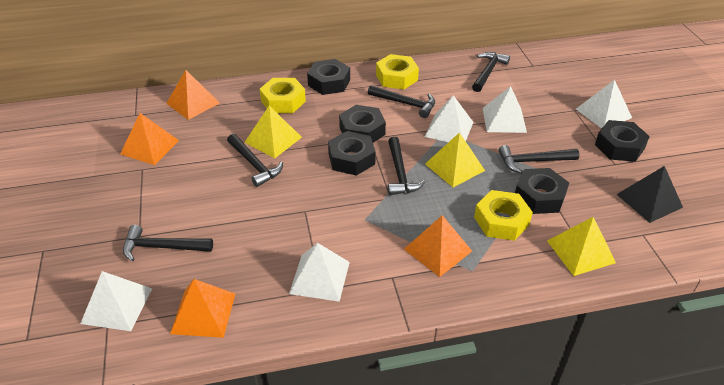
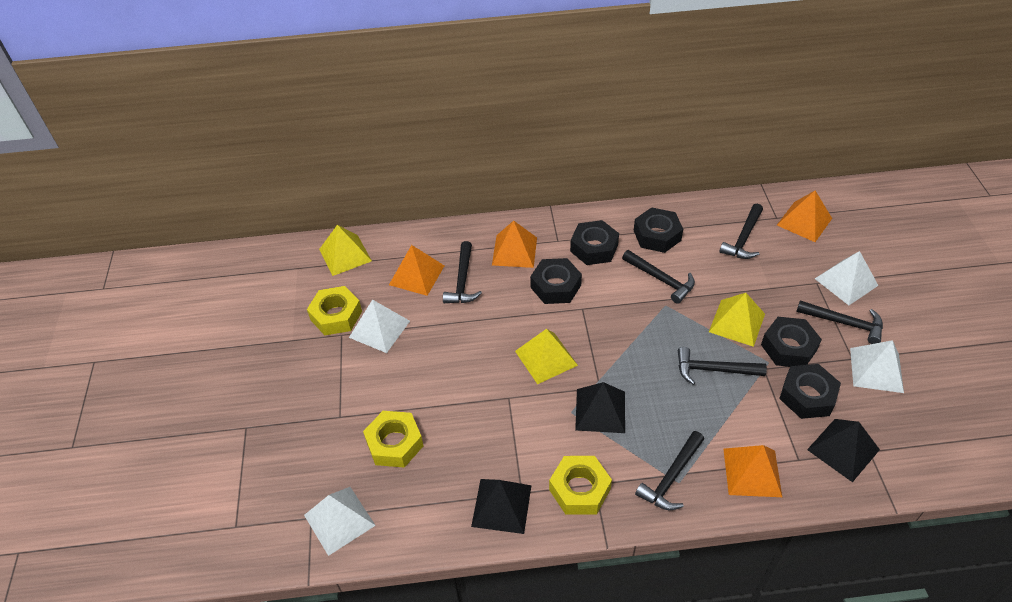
black pyramid: 1 -> 3
white pyramid: 5 -> 4

